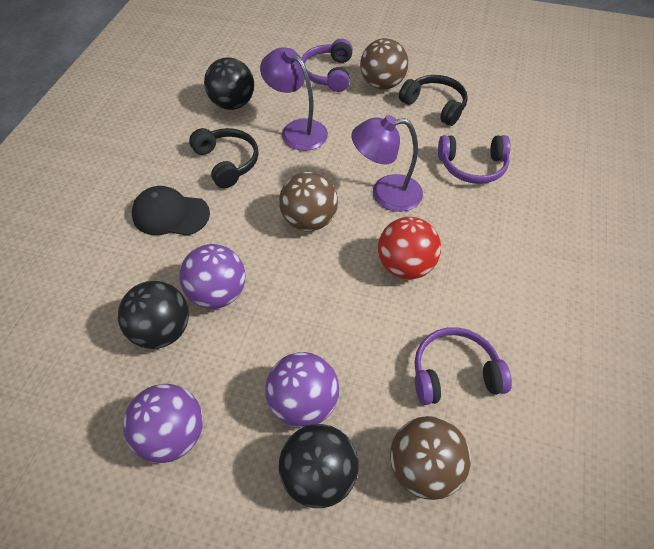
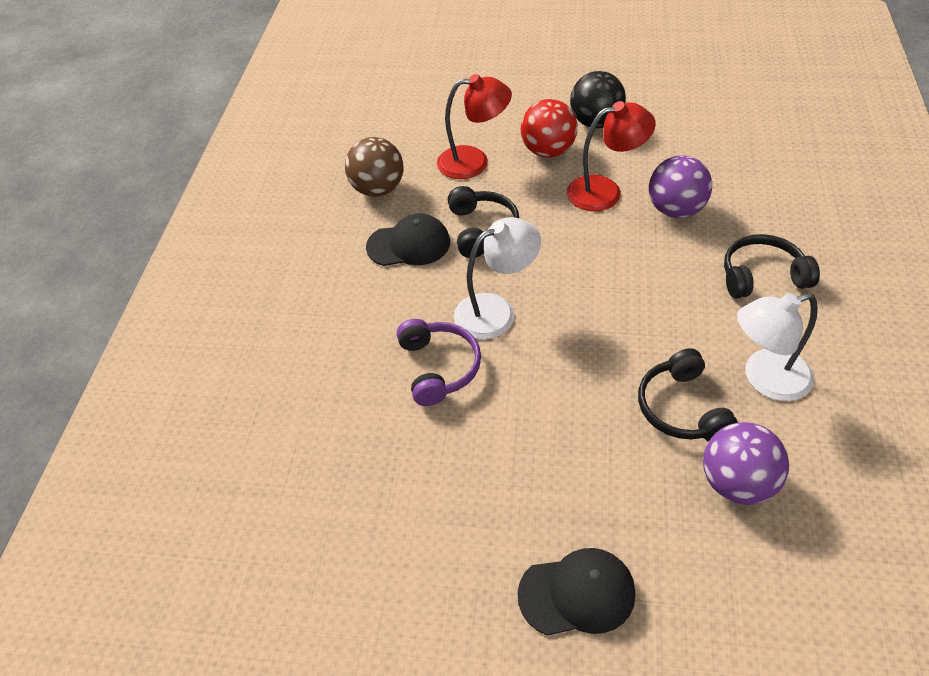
black ball: 3 -> 1
black cap: 1 -> 2
black headphones: 2 -> 3
brown ball: 3 -> 1
purple ball: 3 -> 2
purple headphones: 3 -> 1
purple lamp: 2 -> 0
red lamp: 0 -> 2
white lamp: 0 -> 2

